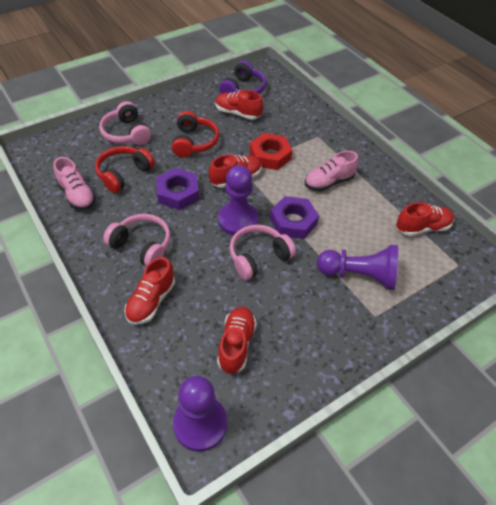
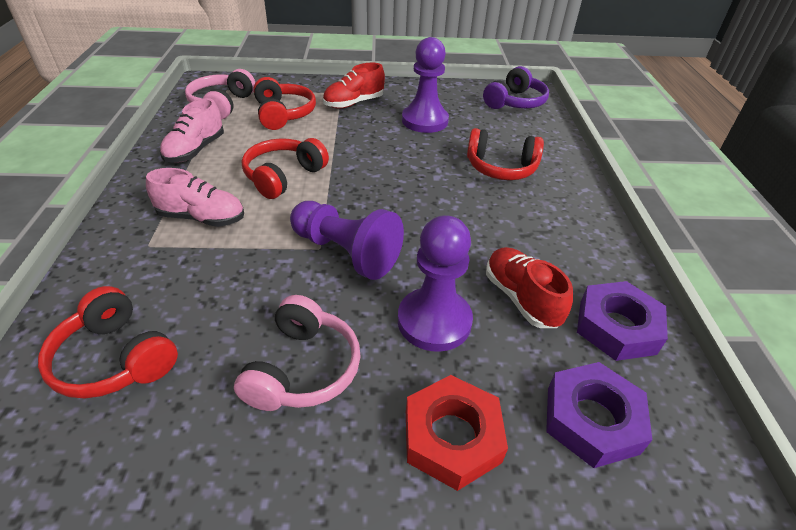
pink headphones: 3 -> 2
red headphones: 2 -> 4
red shoe: 5 -> 2

